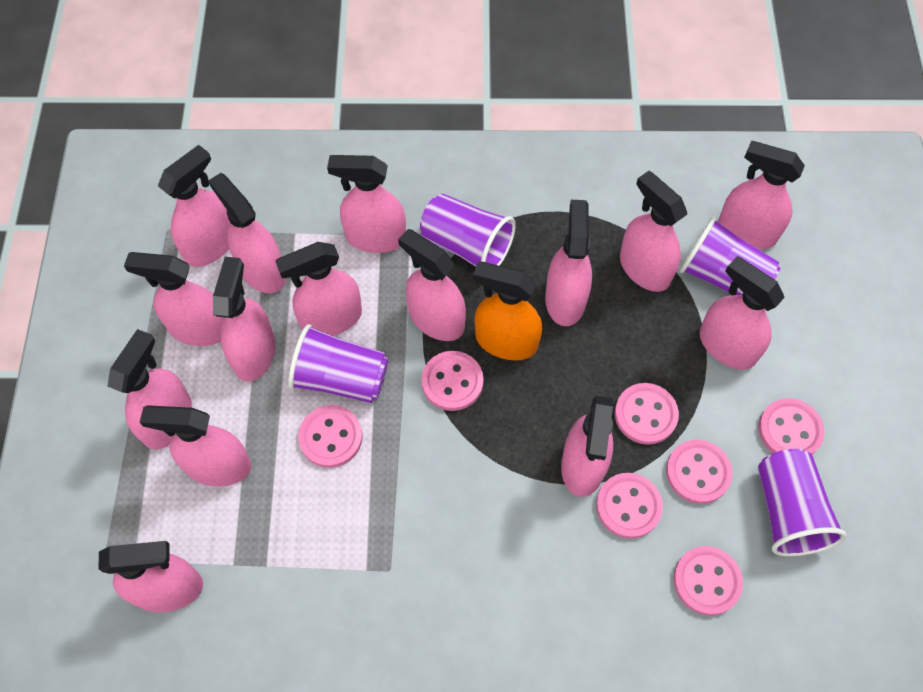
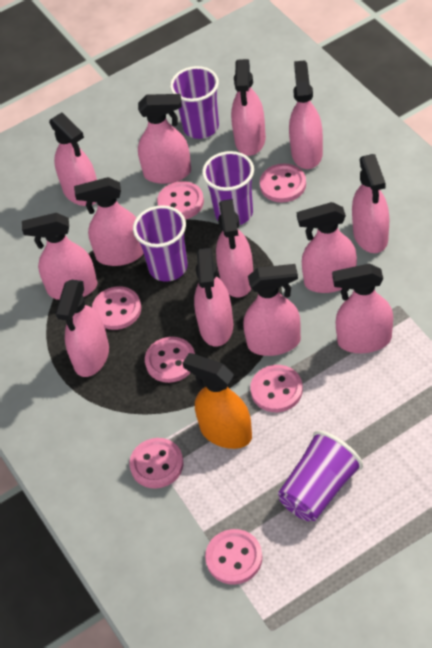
pink spray bottle: 15 -> 13

